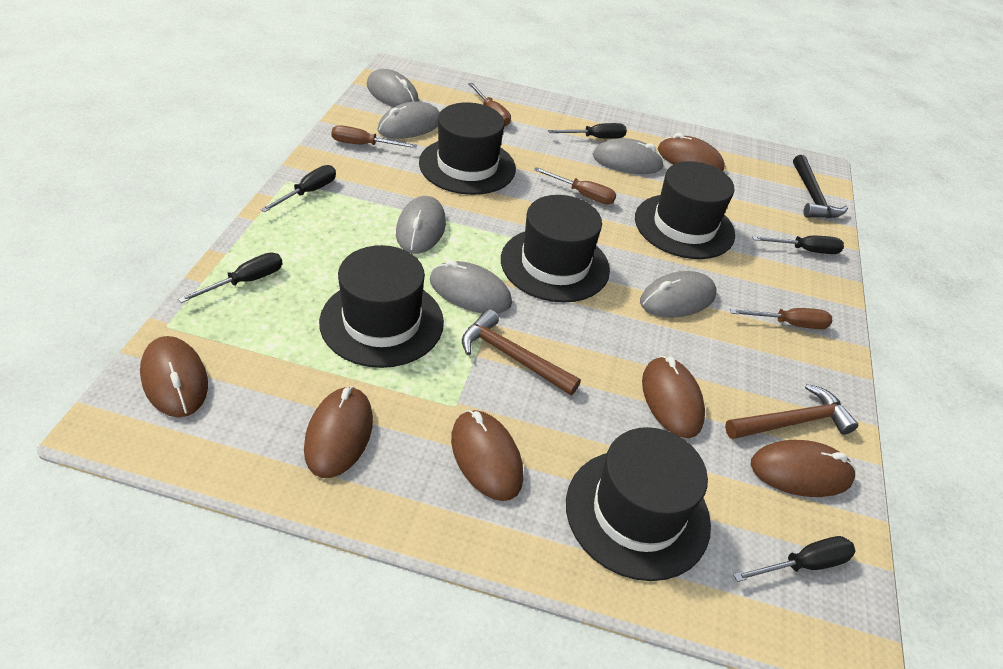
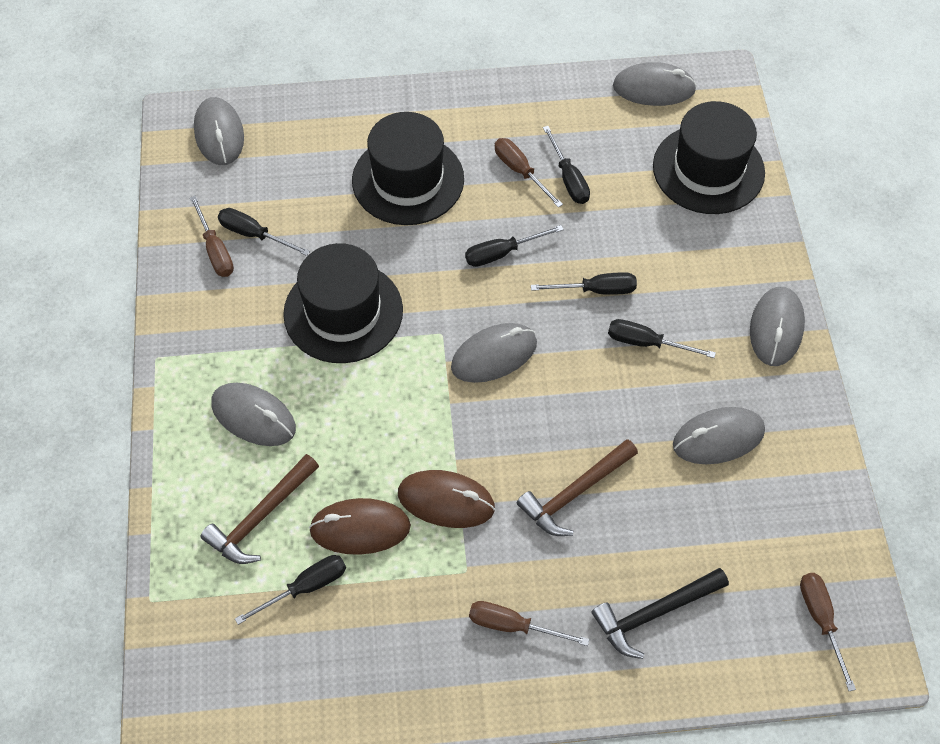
black hat: 5 -> 3
black screwdriver: 5 -> 6
brown mouse: 6 -> 2

